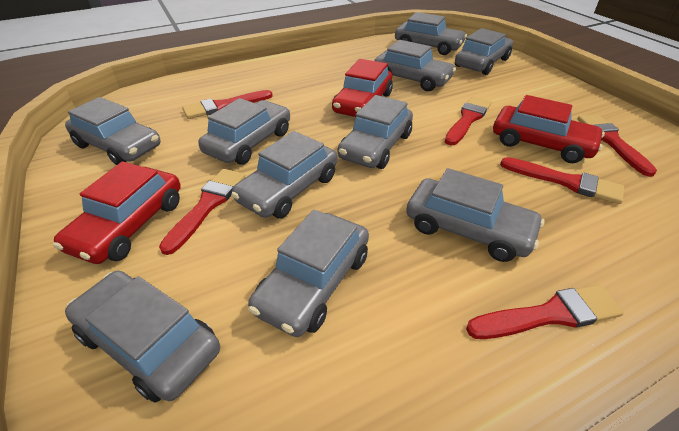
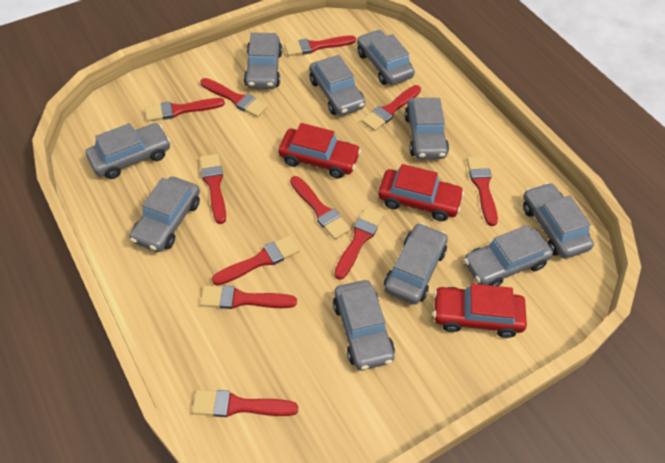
red brush: 6 -> 11

